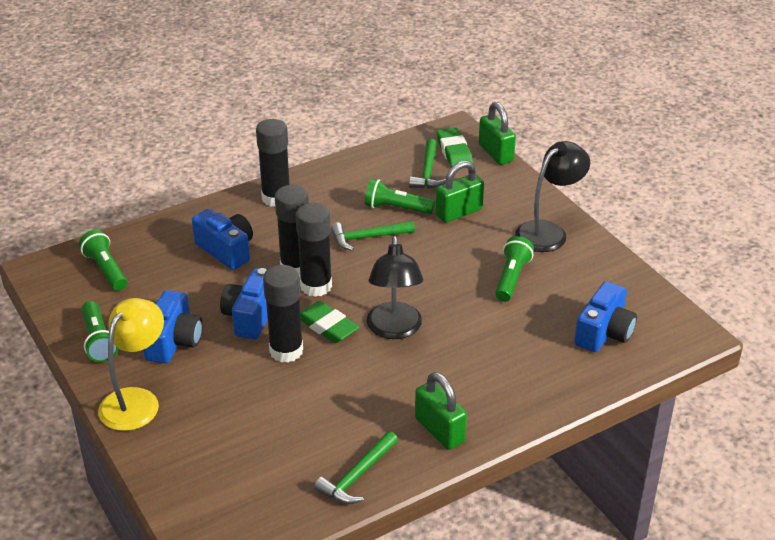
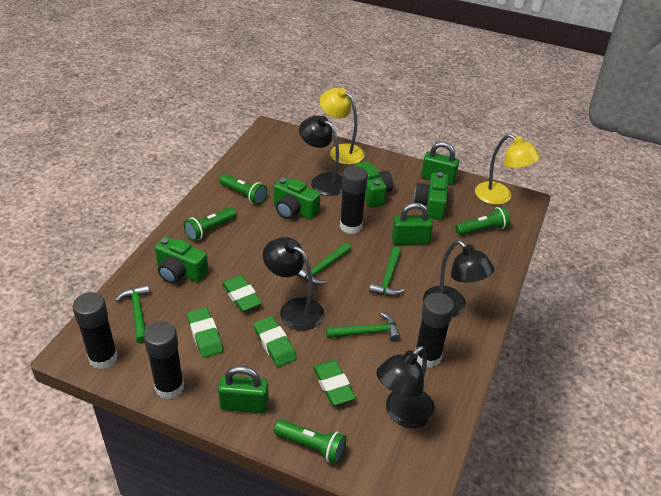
black lamp: 2 -> 4
blue camera: 4 -> 0
green camera: 0 -> 4
green eraser: 2 -> 4
green hammer: 3 -> 4
yellow lamp: 1 -> 2

